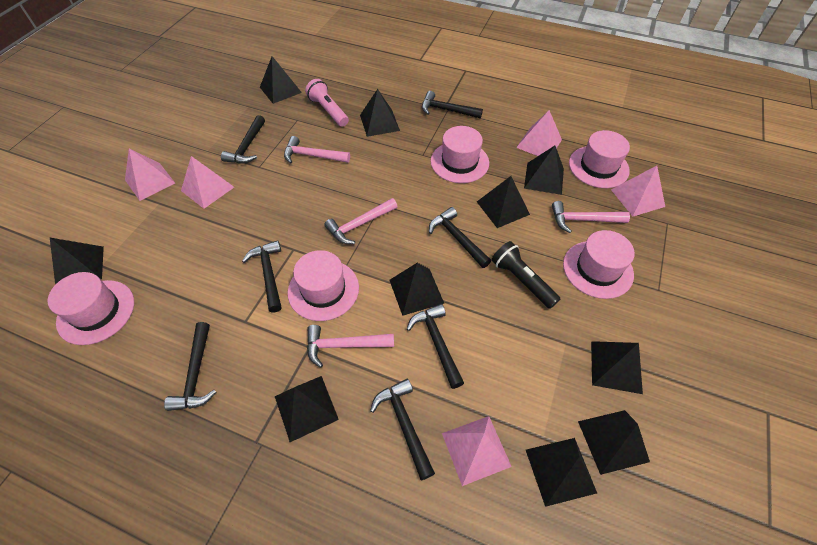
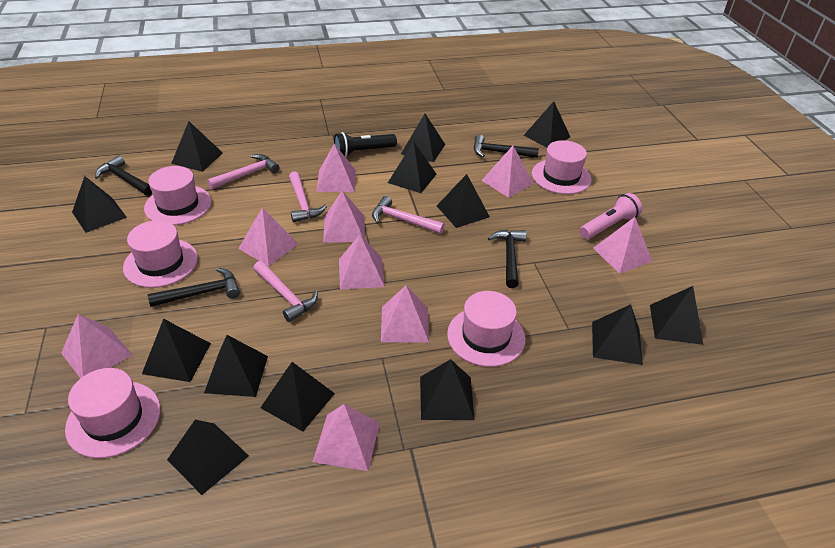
black hammer: 7 -> 4
black pyramid: 10 -> 13
pink pyramid: 5 -> 9

